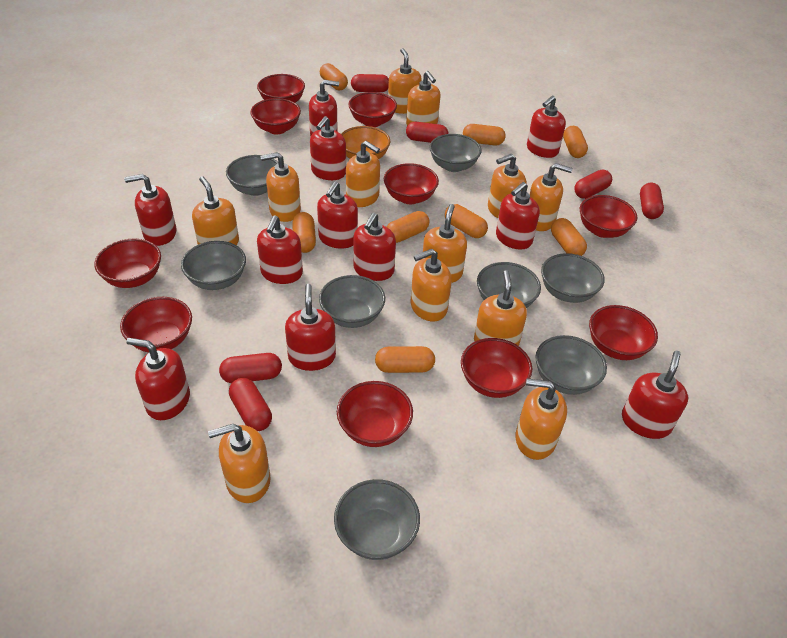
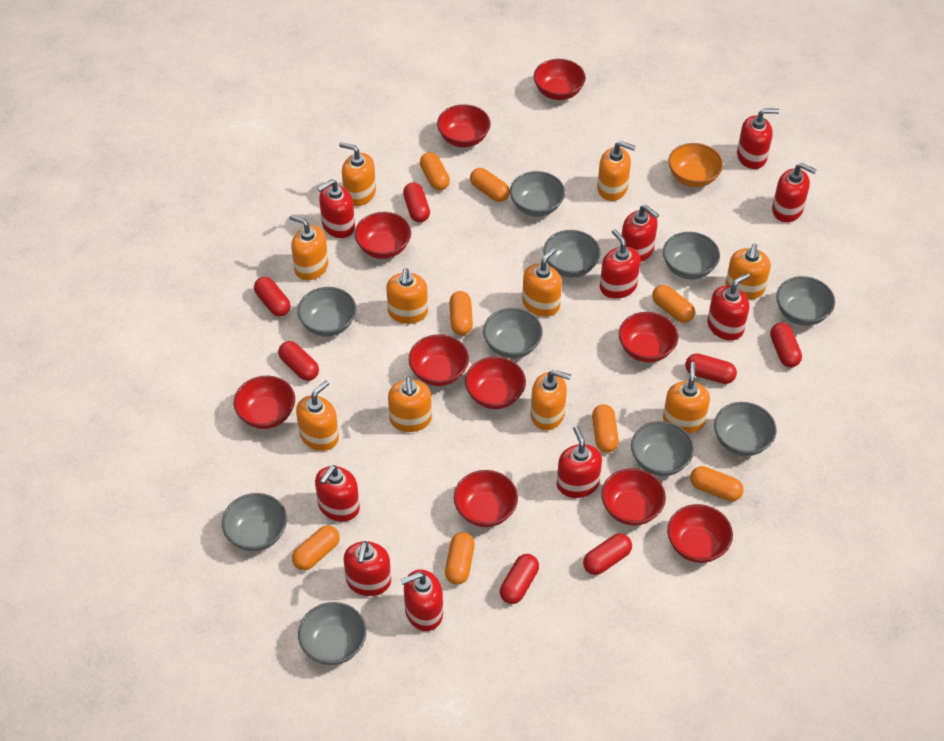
grey bowl: 8 -> 10
orange soap dispenser: 12 -> 10
red capsule: 6 -> 7
red soap dispenser: 11 -> 10

